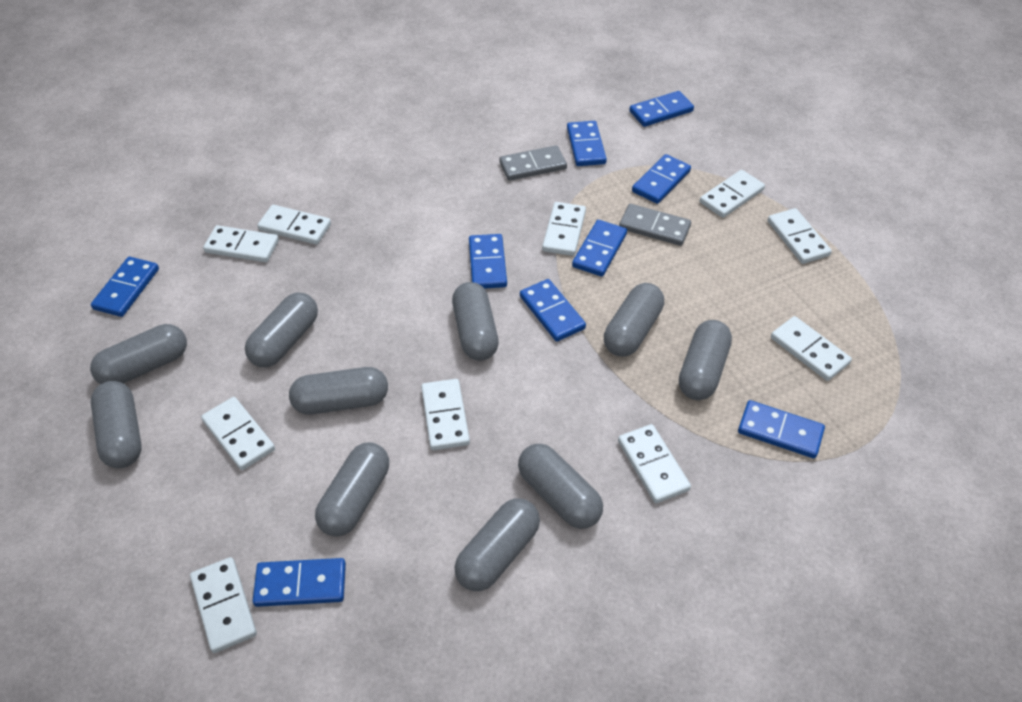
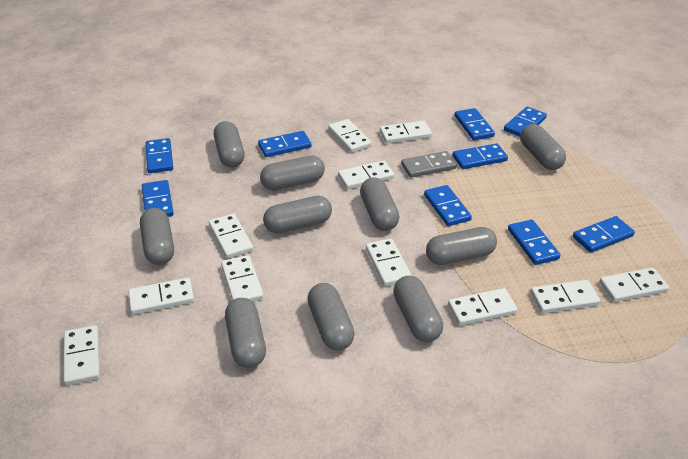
grey domino: 2 -> 1
white domino: 10 -> 11

